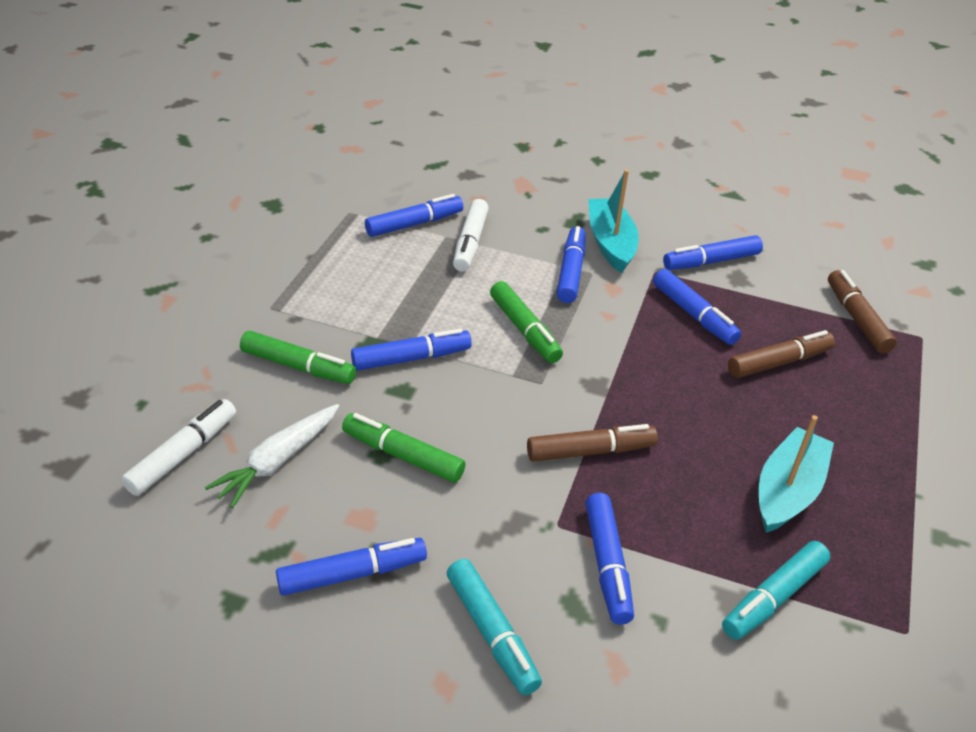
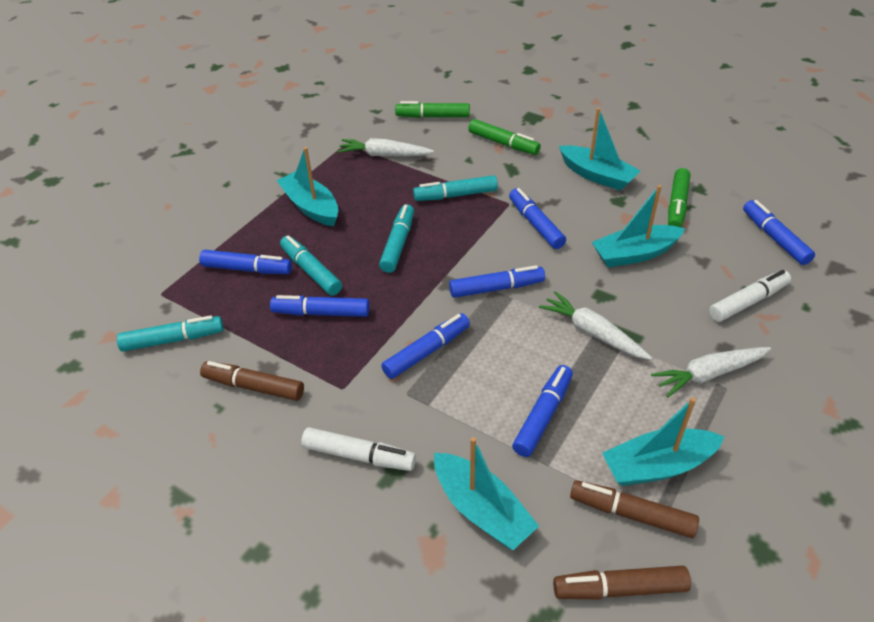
turquoise boat: 2 -> 5
turquoise marker: 2 -> 4
white carrot: 1 -> 3

